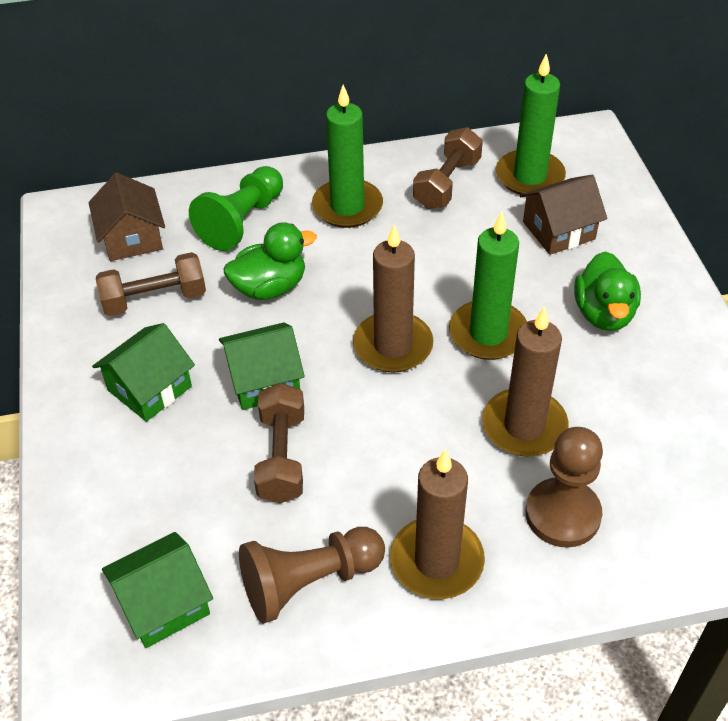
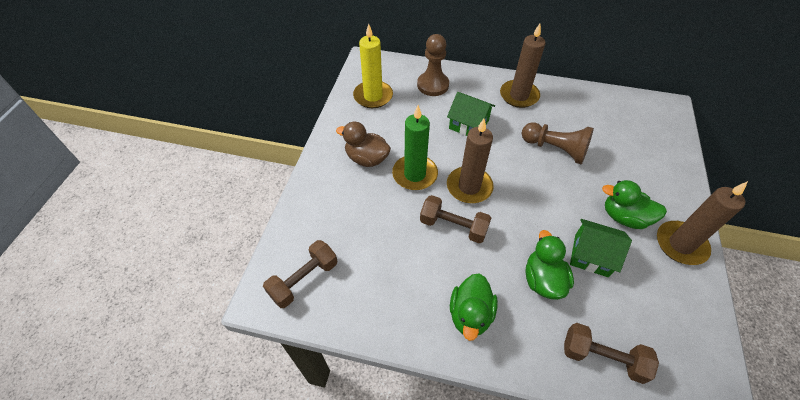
brown duck: 0 -> 1
brown house: 2 -> 0
green candle: 3 -> 1
green duck: 2 -> 3
green house: 3 -> 2
green pawn: 1 -> 0
yellow candle: 0 -> 1

